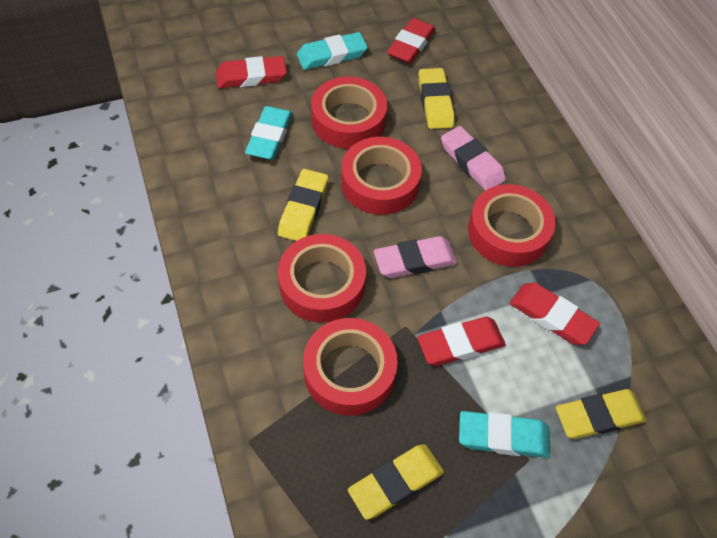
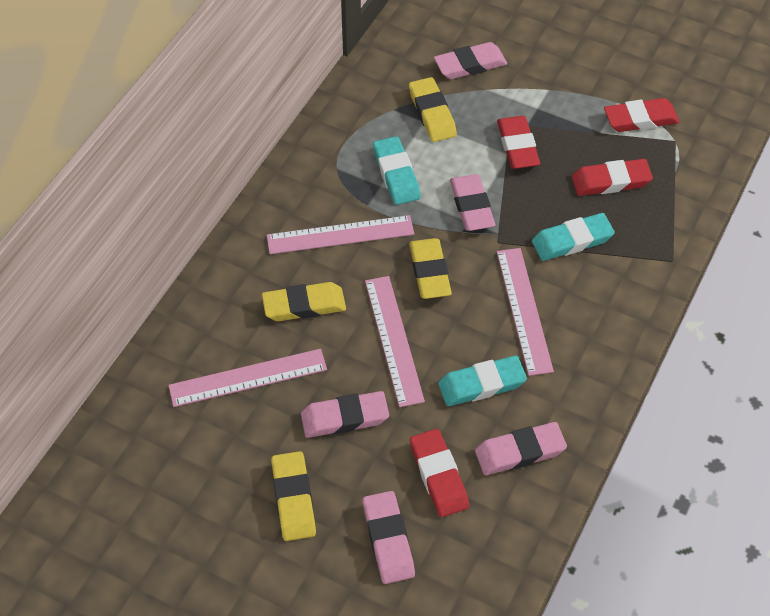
pink eraser: 2 -> 5
pink ruler: 0 -> 4
red tape: 5 -> 0

